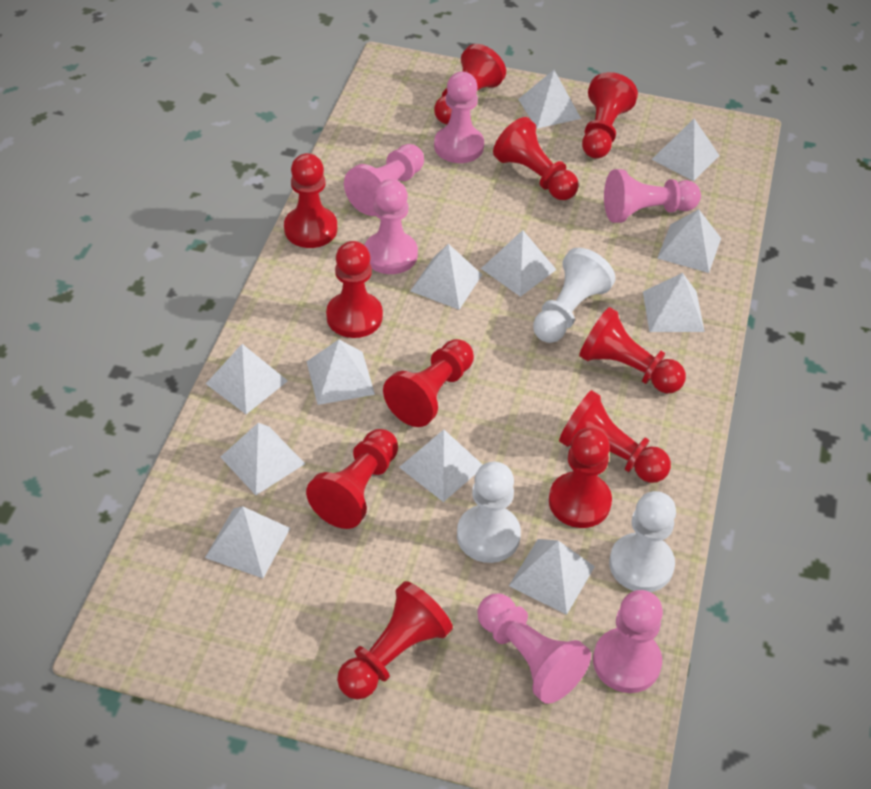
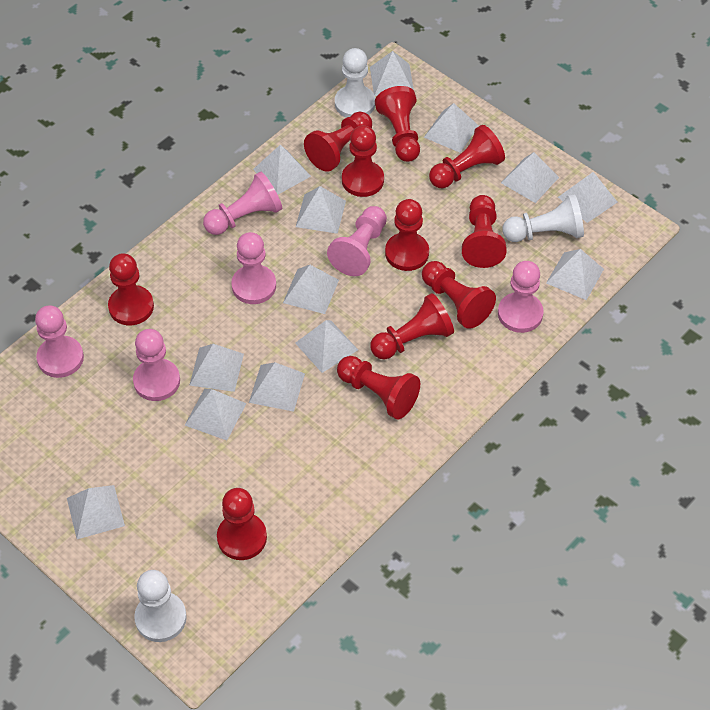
white pyramid: 12 -> 13

